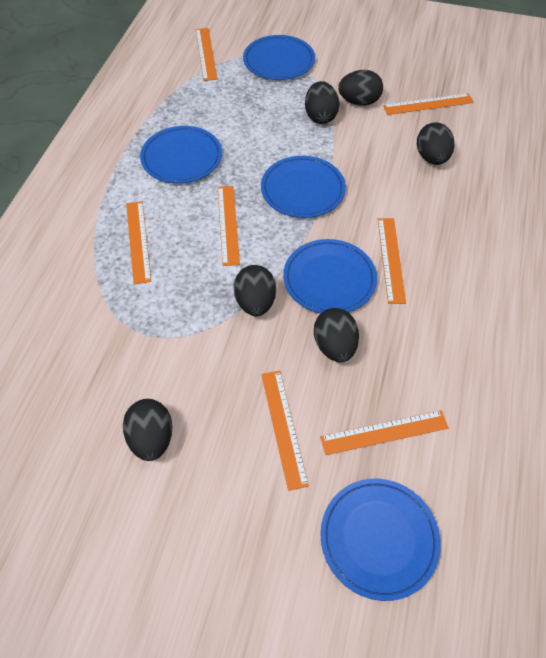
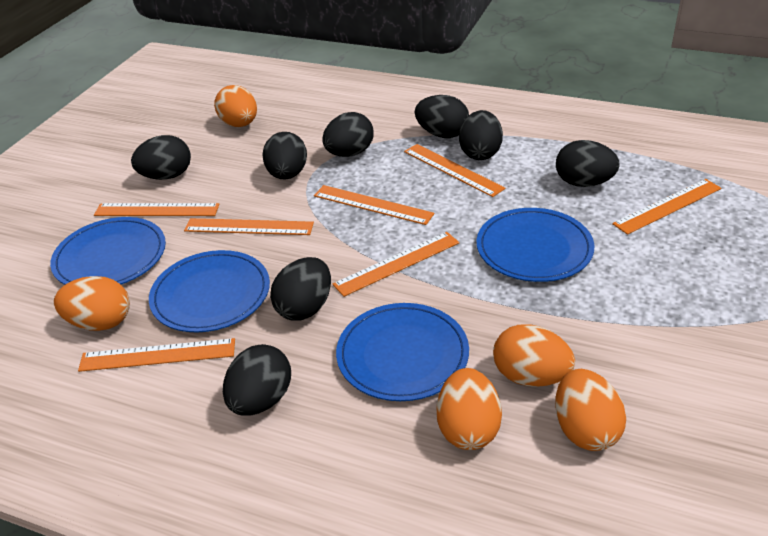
black egg: 6 -> 8
blue plate: 5 -> 4
orange egg: 0 -> 5

